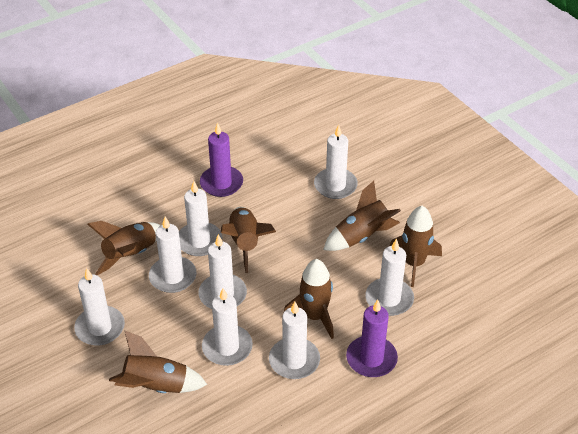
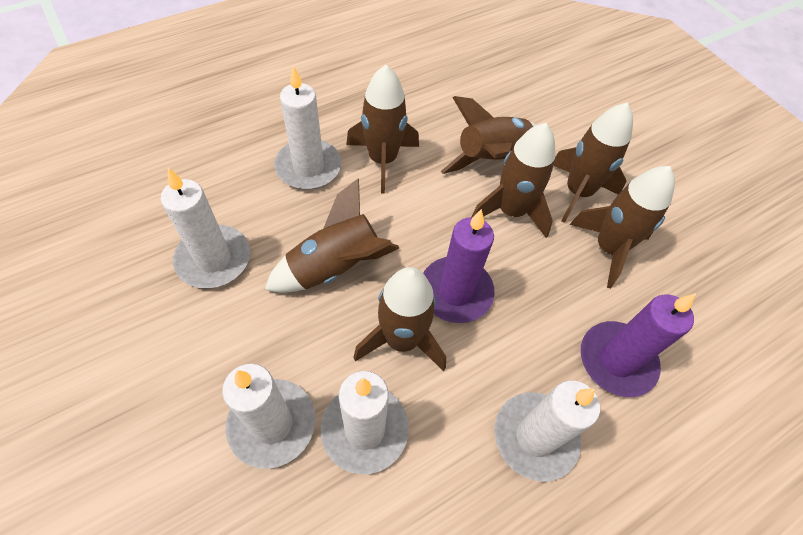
brown rocket: 6 -> 7
white candle: 8 -> 5

